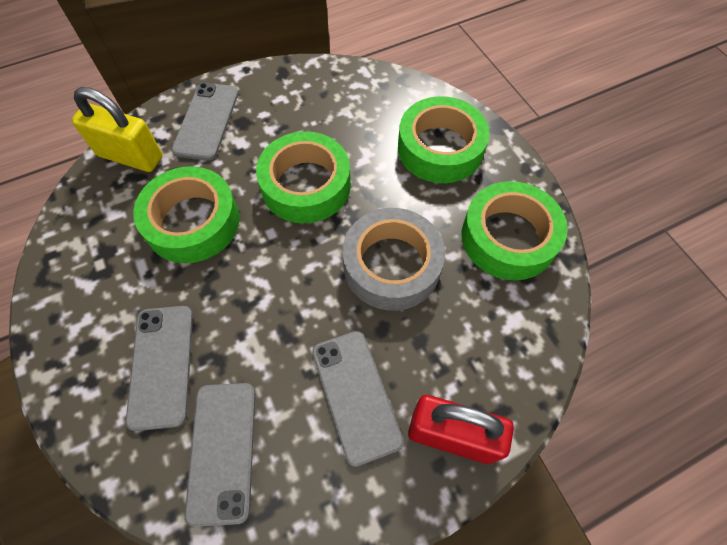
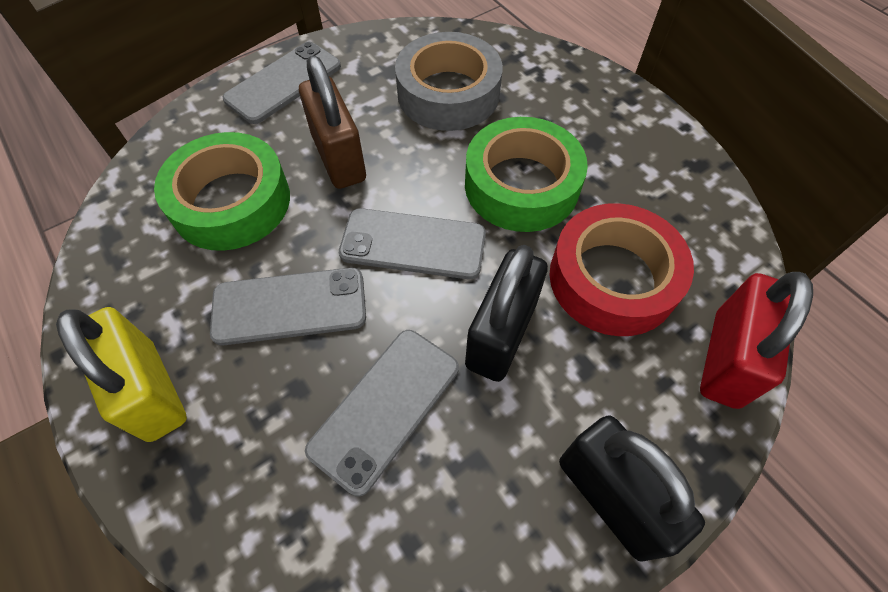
black padlock: 0 -> 2
brown padlock: 0 -> 1
green tape: 4 -> 2
red tape: 0 -> 1

